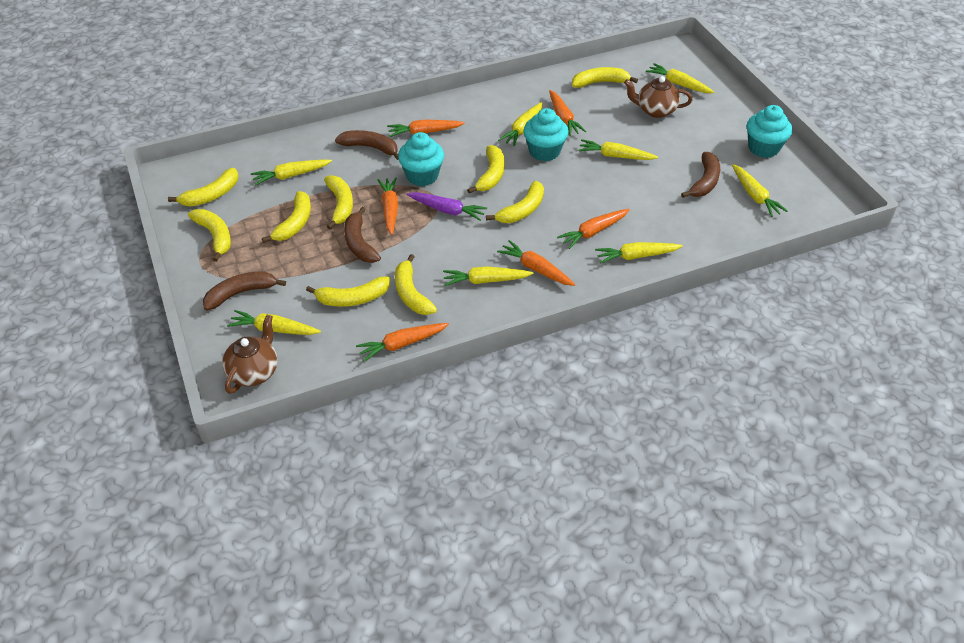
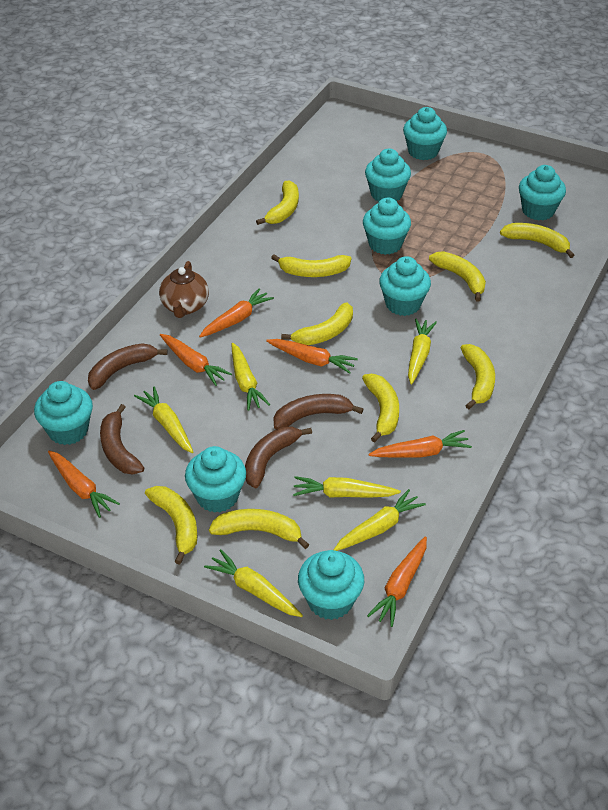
brown teapot: 2 -> 1
purple carrot: 1 -> 0
turquoise cupcake: 3 -> 8
yellow carrot: 8 -> 6

